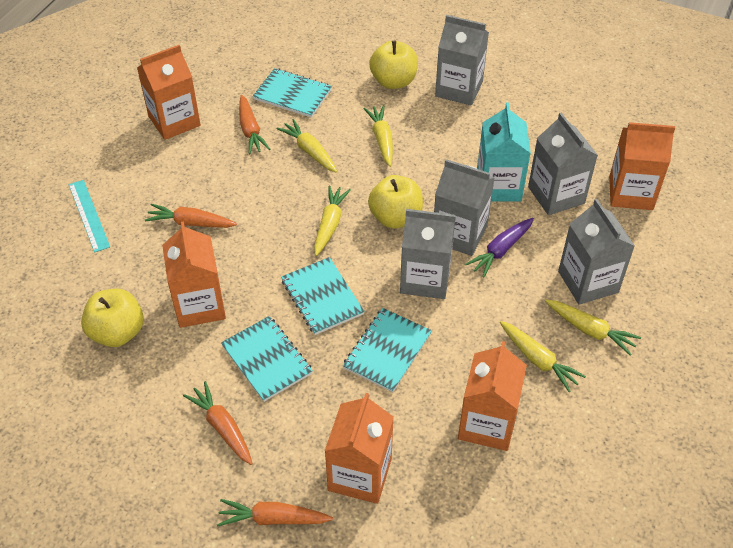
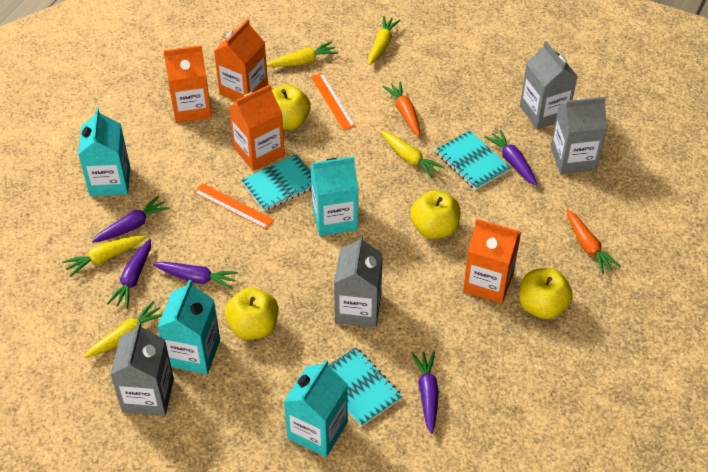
grey carton: 5 -> 4
orange carrot: 4 -> 2
orange carton: 5 -> 4
orange ruler: 0 -> 2
purple carrot: 1 -> 5
turquoise carton: 1 -> 4
turquoise notebook: 4 -> 3
turquoise ruler: 1 -> 0
yellow apple: 3 -> 4

